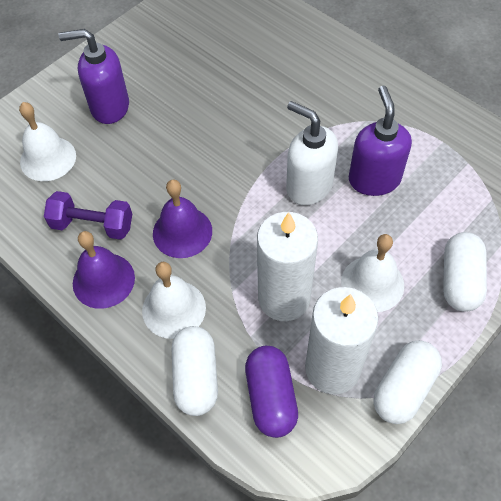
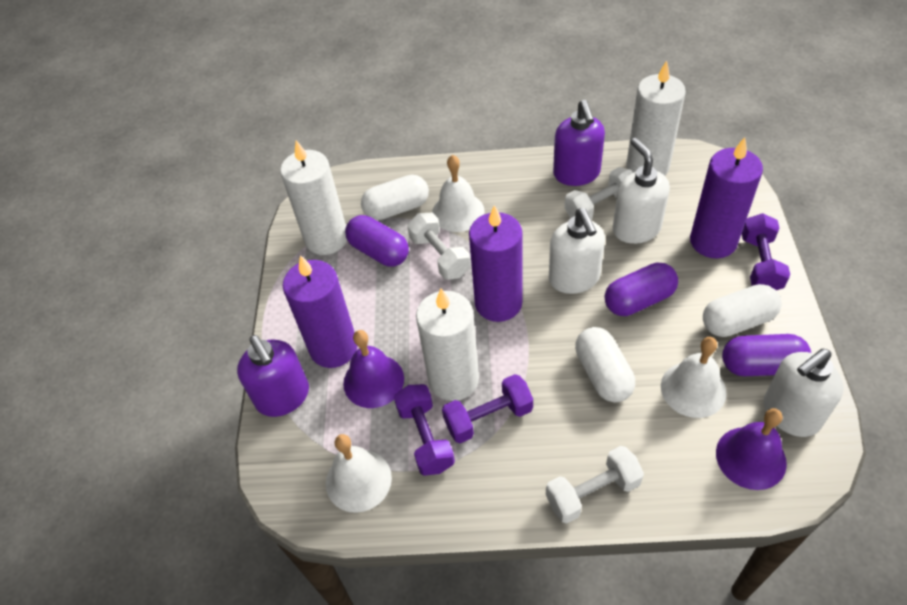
purple candle: 0 -> 3
purple capsule: 1 -> 3
purple dumbbell: 1 -> 3
white candle: 2 -> 3
white dumbbell: 0 -> 3
white soap dispenser: 1 -> 3

